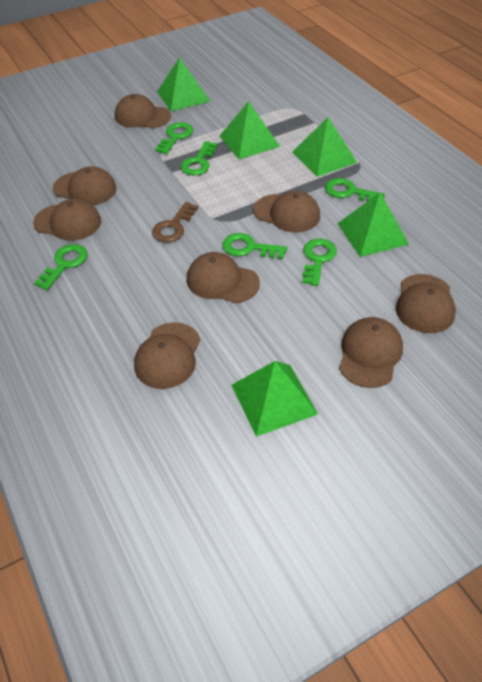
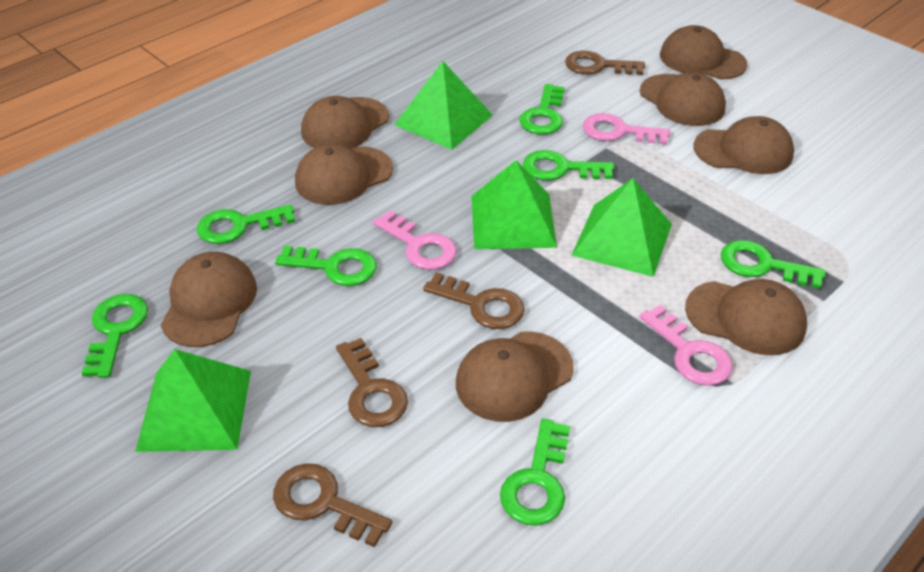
brown key: 1 -> 4
green key: 6 -> 7
green pyramid: 5 -> 4
pink key: 0 -> 3

